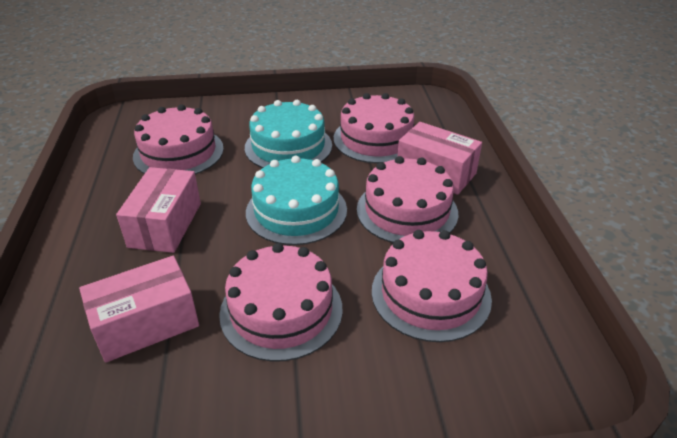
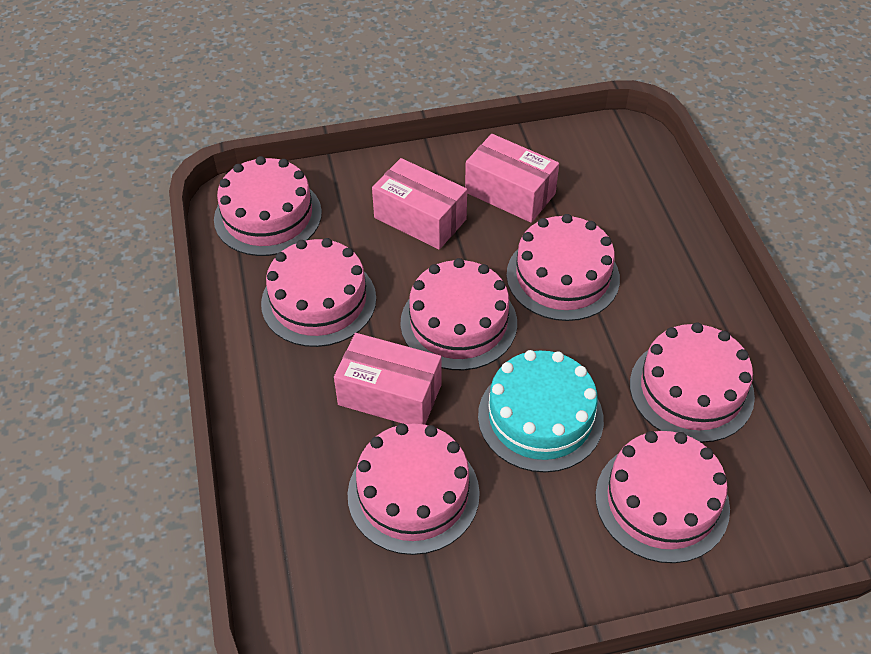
pink cake: 5 -> 7
turquoise cake: 2 -> 1

